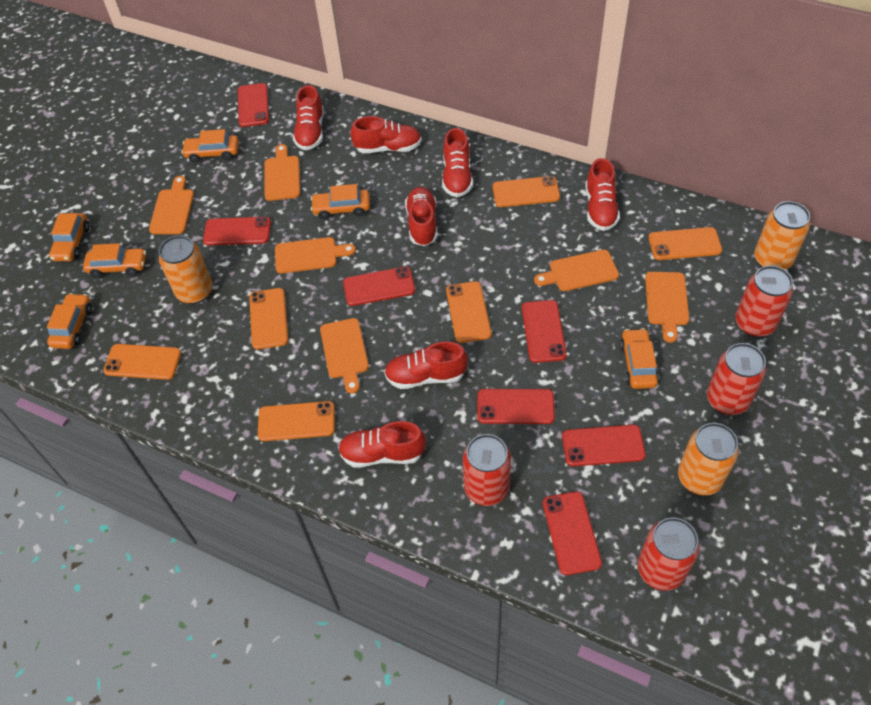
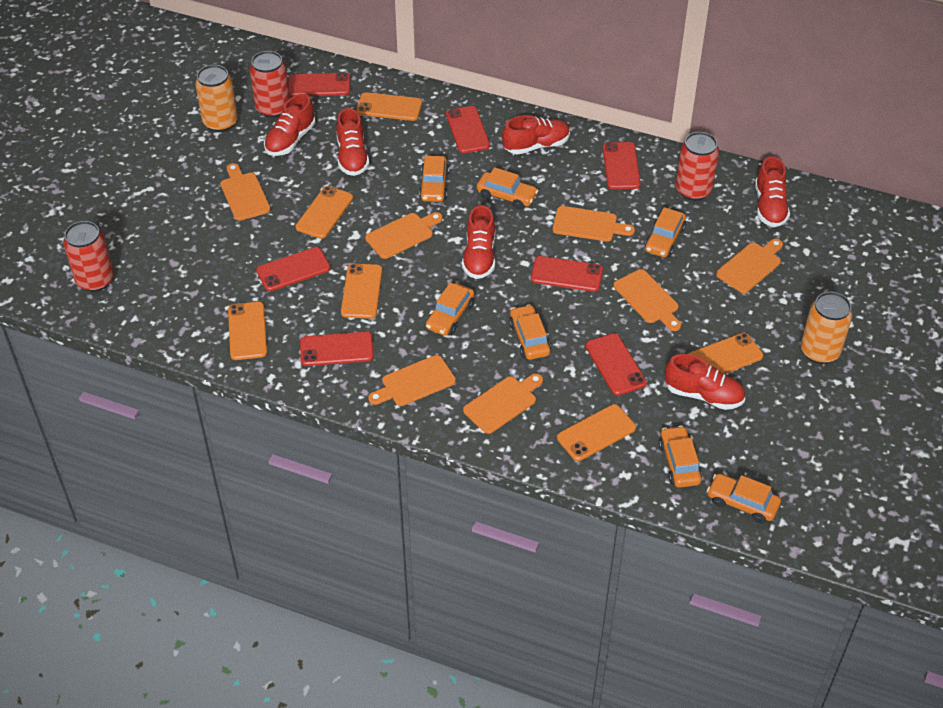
orange can: 3 -> 2
orange car: 6 -> 7
orange cutting board: 6 -> 7
red can: 4 -> 3
red shoe: 7 -> 6

